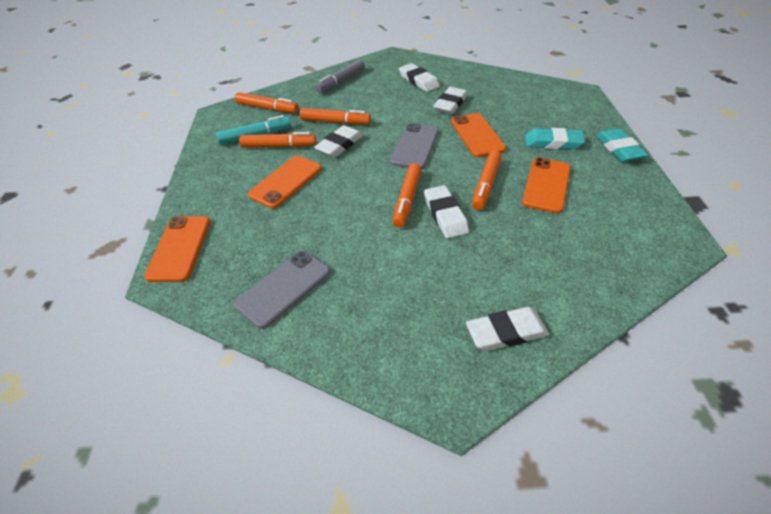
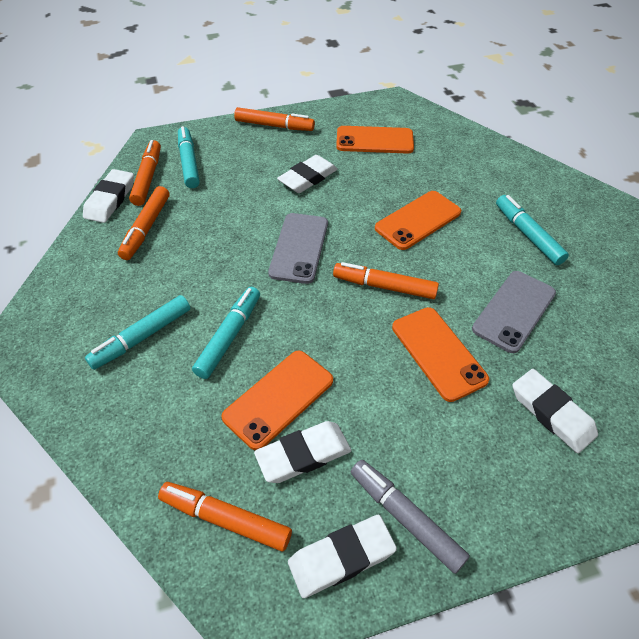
turquoise eraser: 2 -> 0
turquoise marker: 1 -> 4

